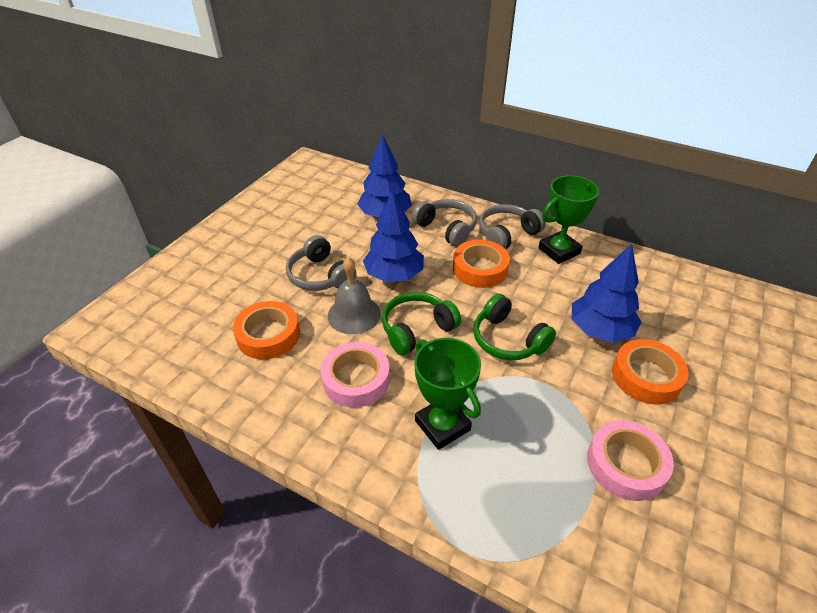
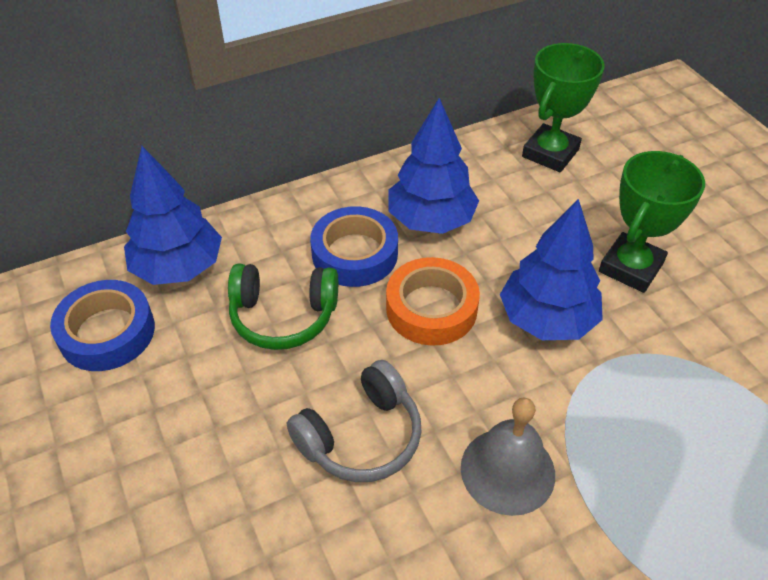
blue tape: 0 -> 2
green headphones: 2 -> 1
grey headphones: 3 -> 1
orange tape: 3 -> 1
pink tape: 2 -> 0

